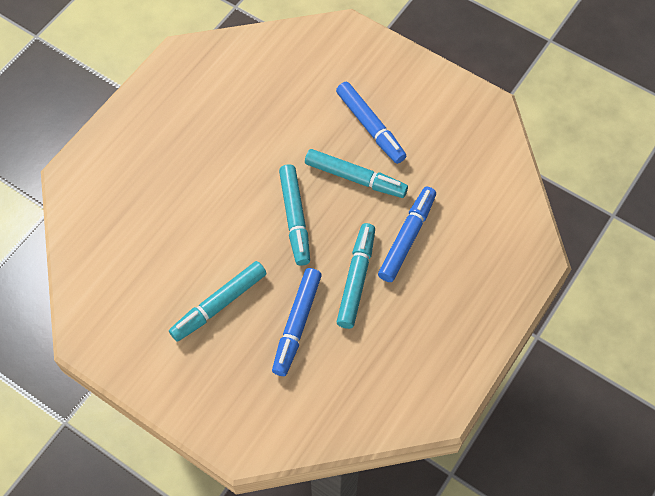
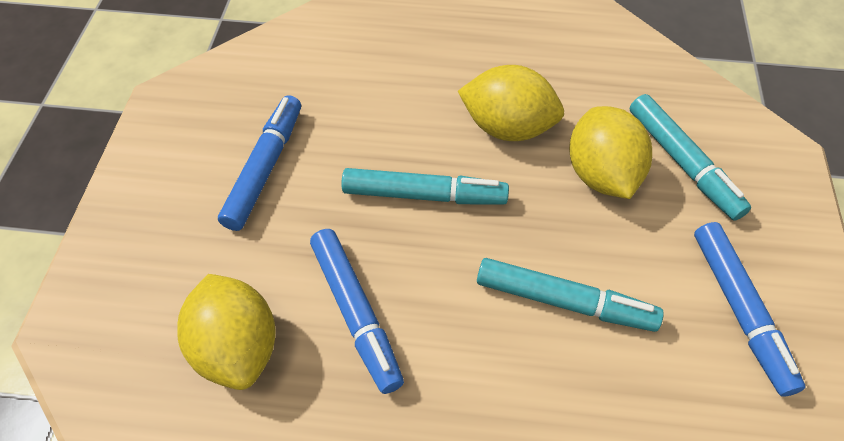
turquoise marker: 4 -> 3
yellow lemon: 0 -> 3

